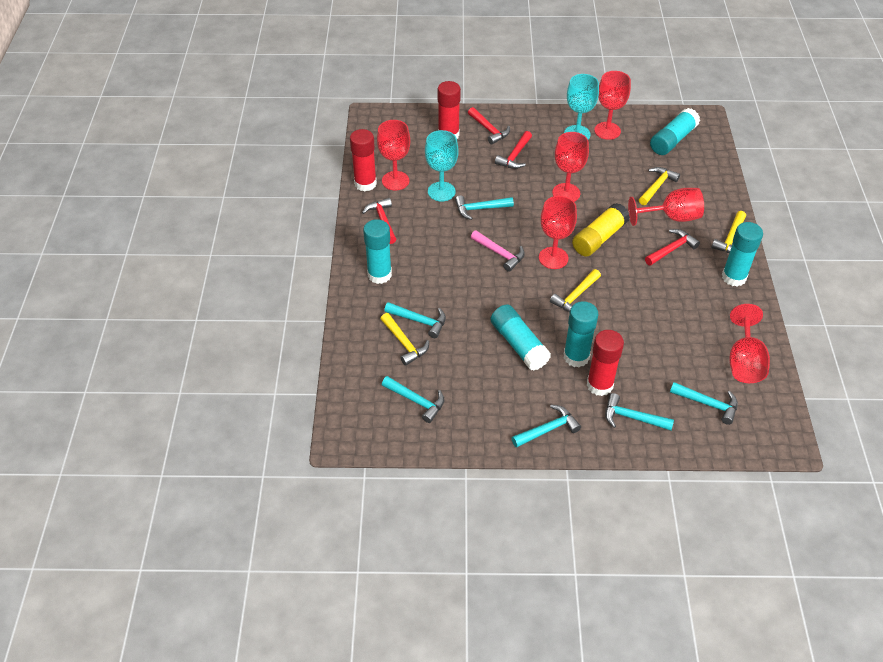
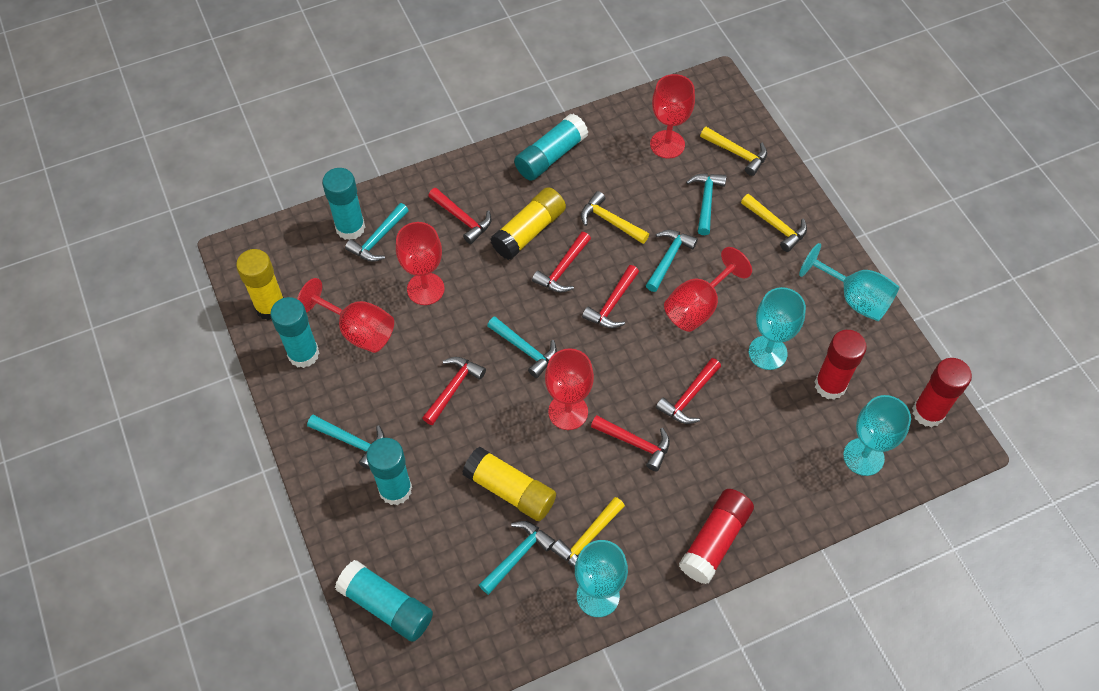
pink hammer: 1 -> 0
red goblet: 6 -> 5
red hammer: 4 -> 6
turquoise goblet: 2 -> 4
yellow glue stick: 1 -> 3

